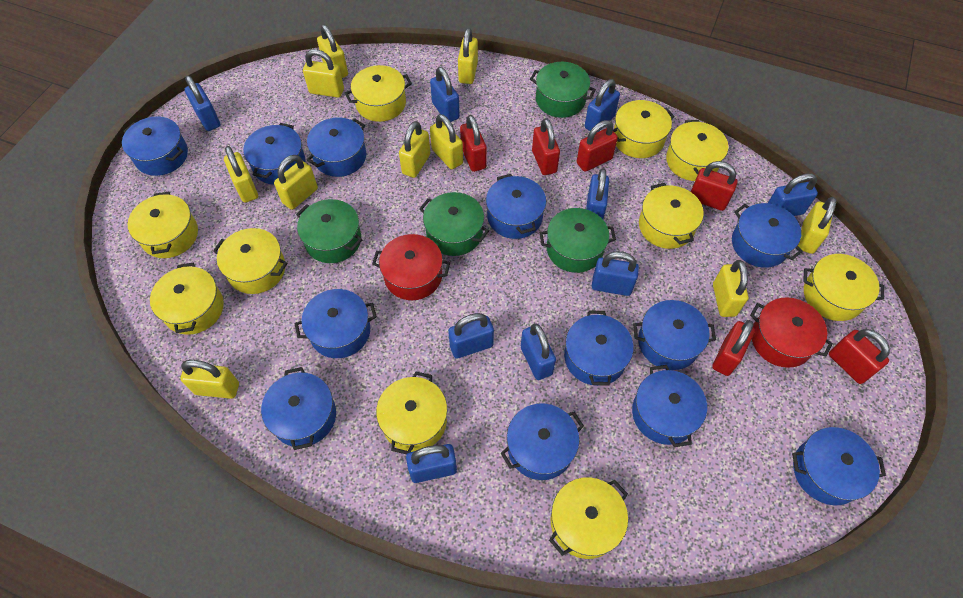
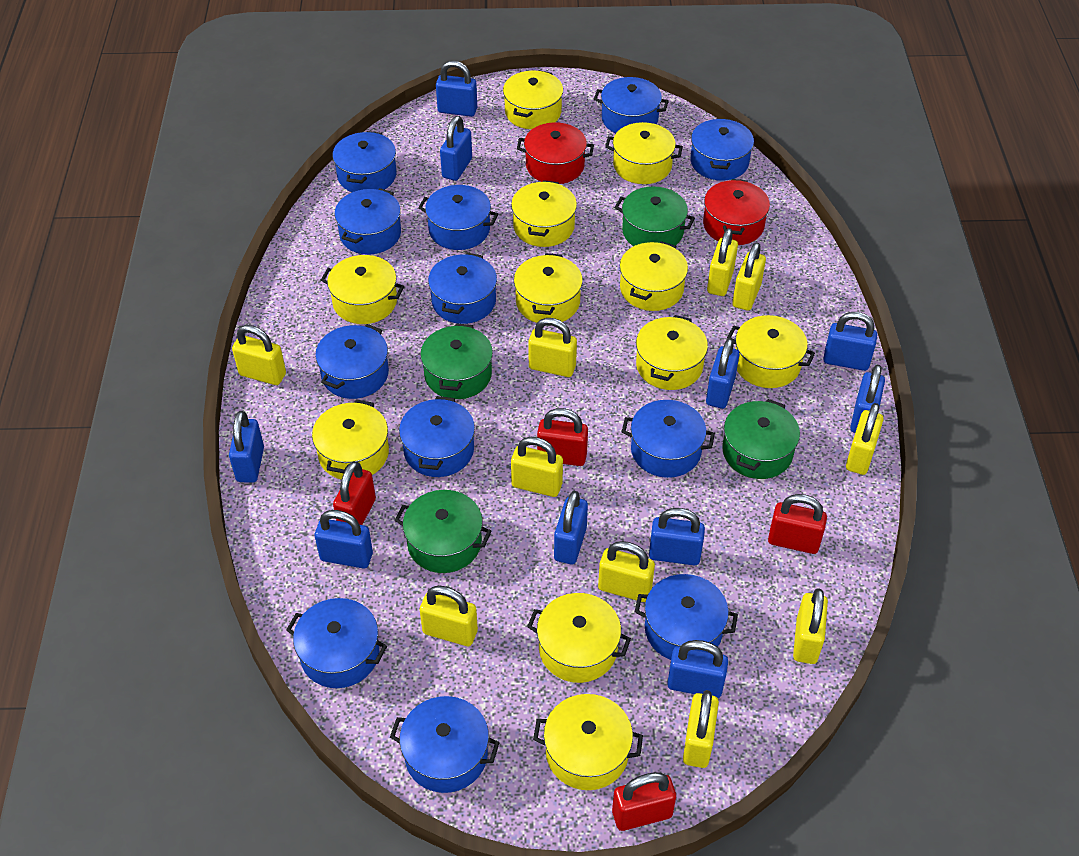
blue padlock: 9 -> 10
red padlock: 6 -> 4
yellow pot: 10 -> 11

